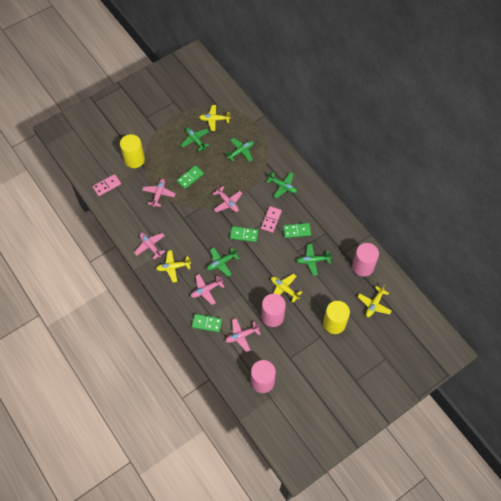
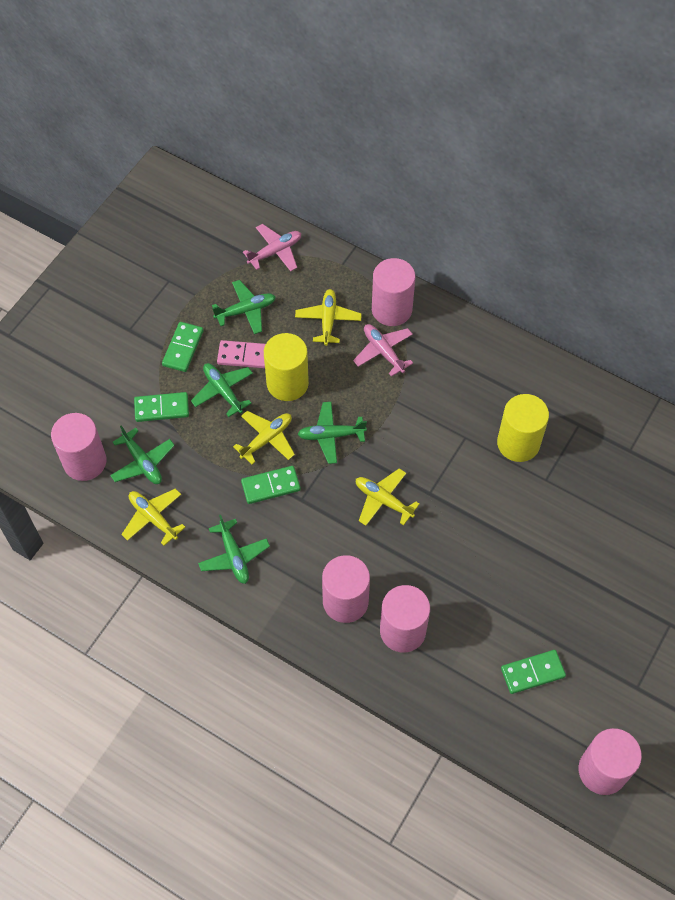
pink cylinder: 3 -> 5
pink domino: 2 -> 1
pink plane: 5 -> 2

